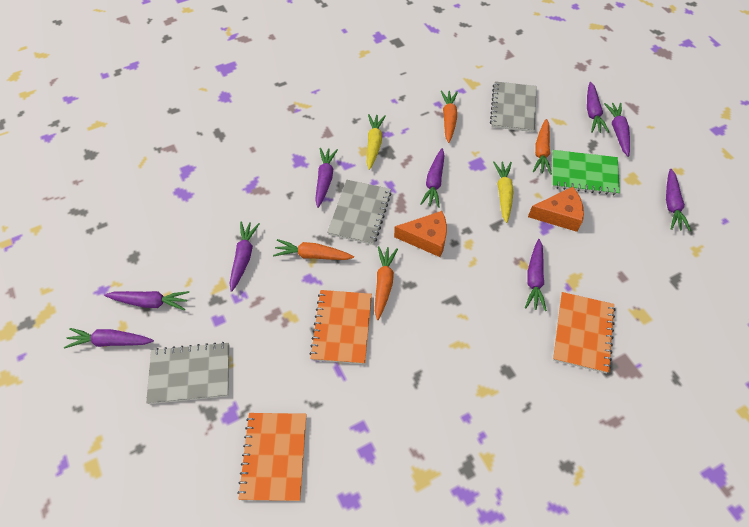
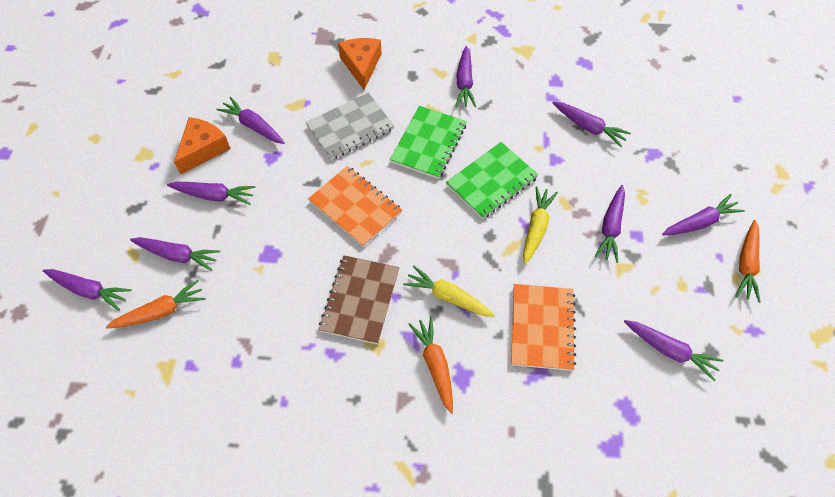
brown notebook: 0 -> 1
green notebook: 1 -> 2
grey notebook: 3 -> 1
orange carrot: 4 -> 3
orange notebook: 3 -> 2

